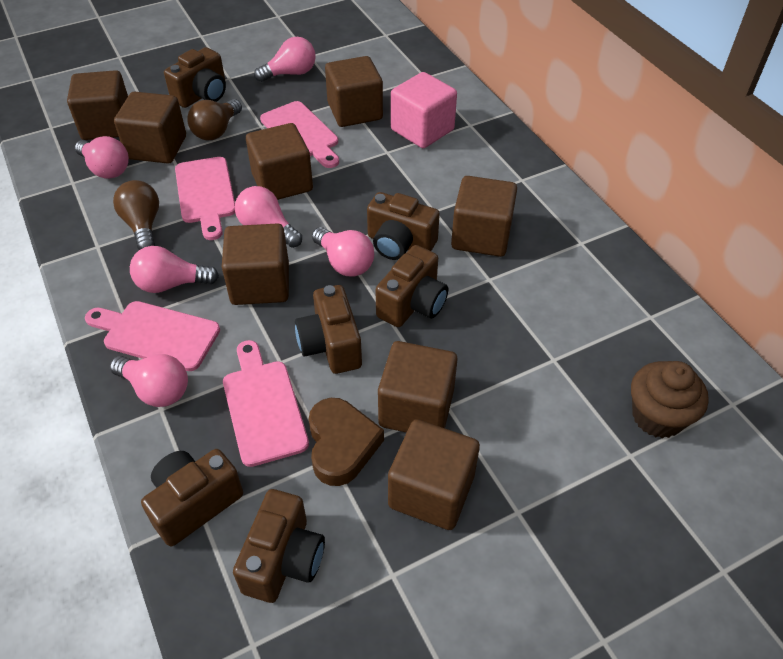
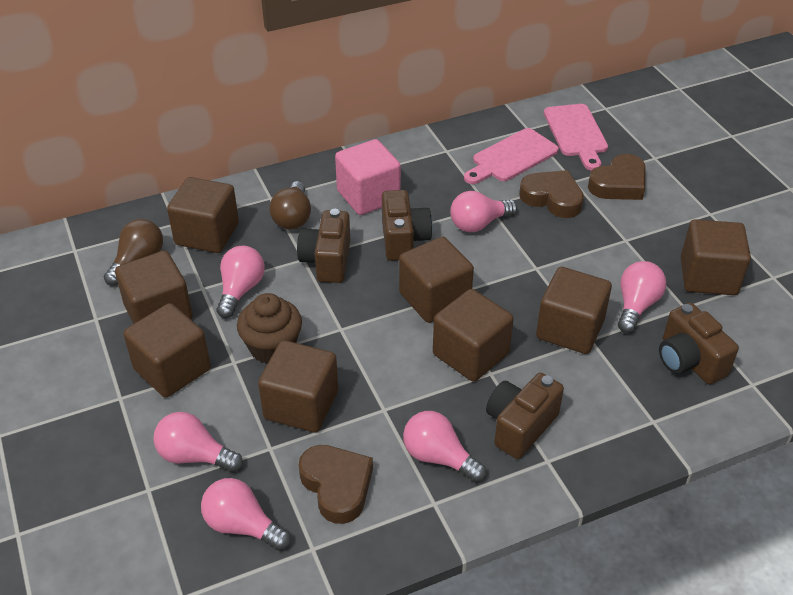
brown camera: 6 -> 4
brown heart: 1 -> 3
pink cutting board: 4 -> 2

